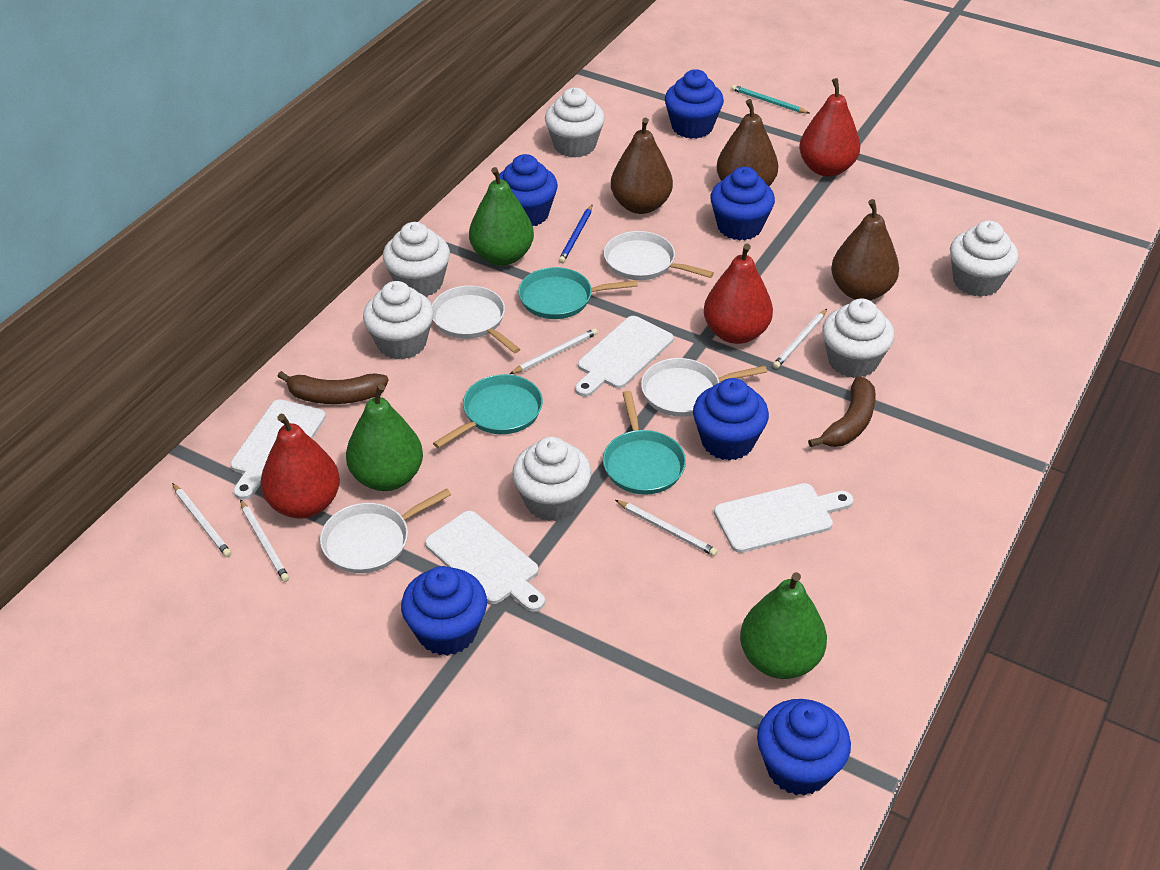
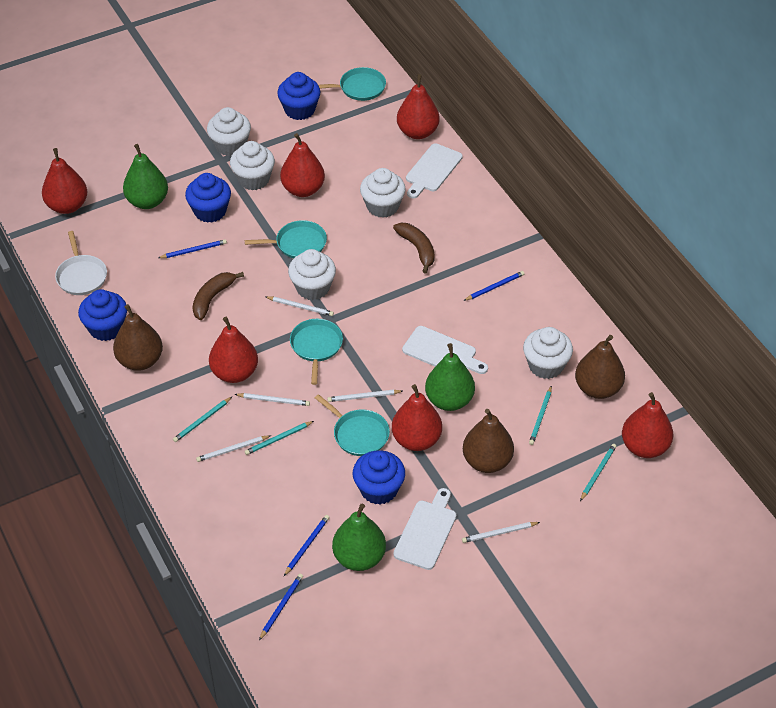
blue cupcake: 6 -> 4
blue pencil: 1 -> 4
red pear: 3 -> 6
turquoise pan: 3 -> 4
turquoise pencil: 1 -> 4
white cupcake: 6 -> 5
white cutting board: 4 -> 3
white pan: 4 -> 1

